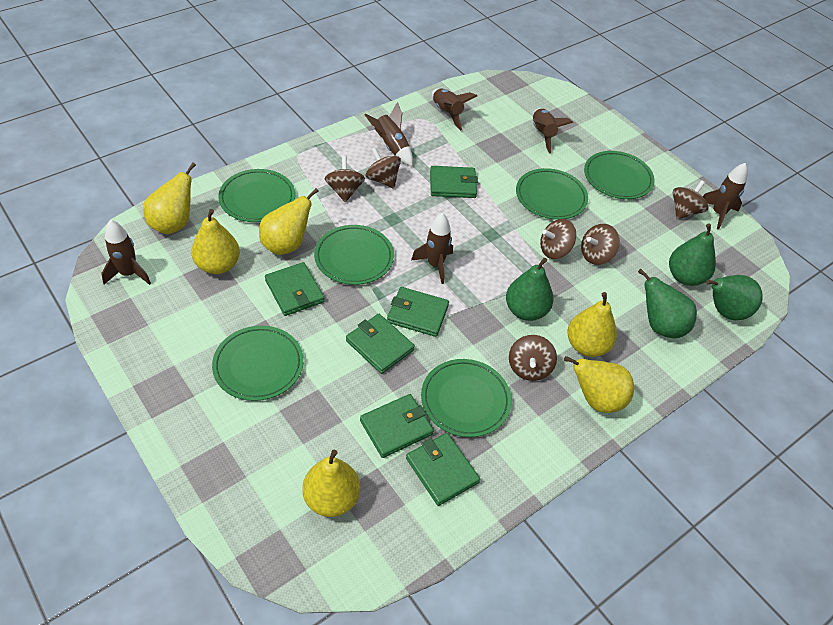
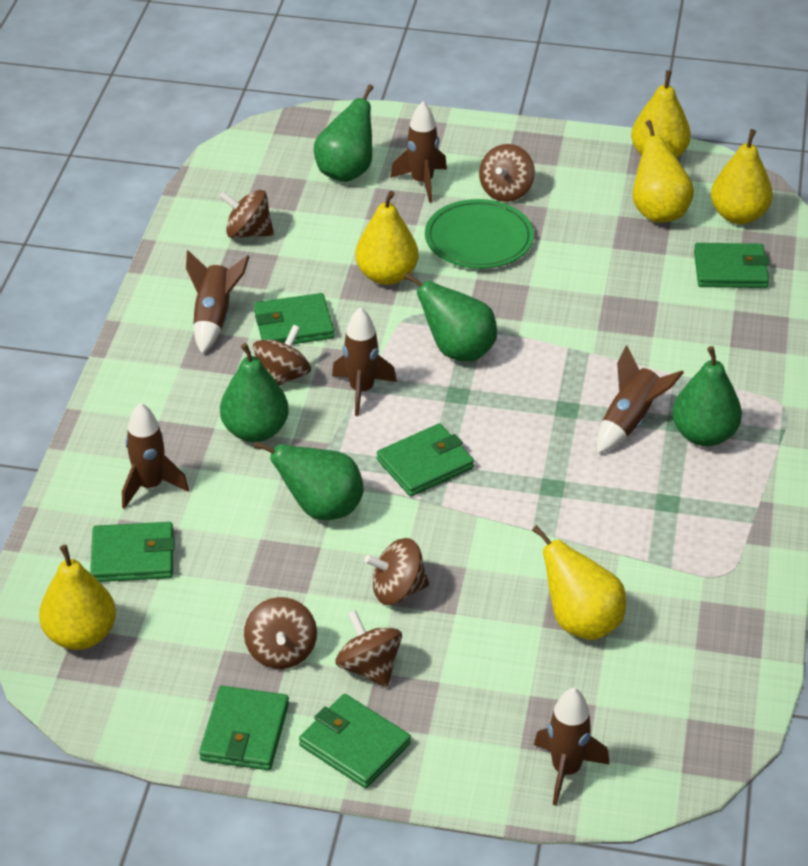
green pear: 4 -> 5
green plate: 6 -> 1

